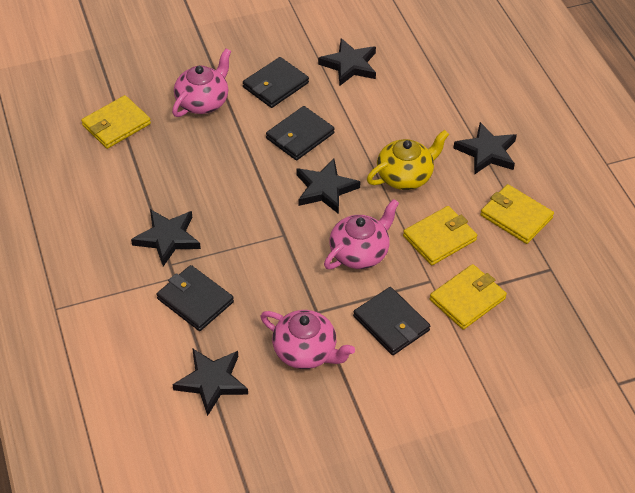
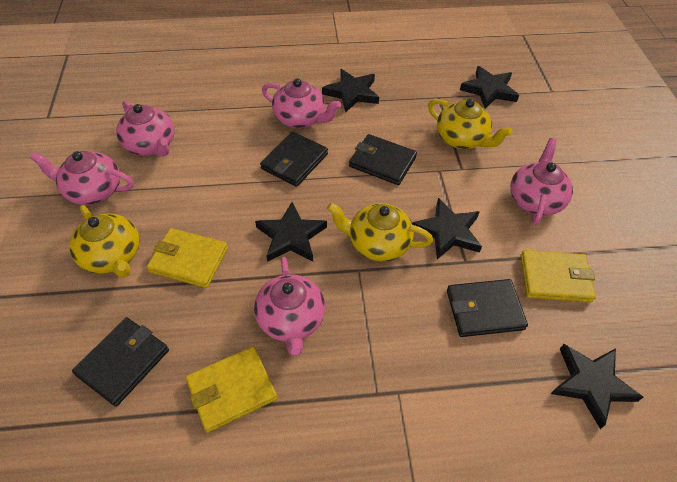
pink teapot: 3 -> 5
yellow teapot: 1 -> 3
yellow wallet: 4 -> 3

